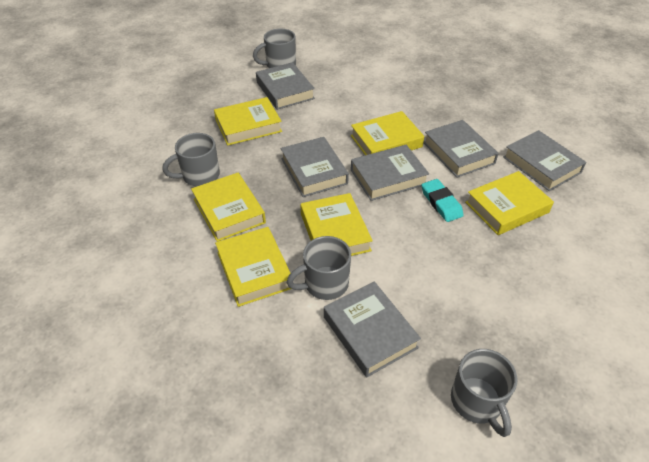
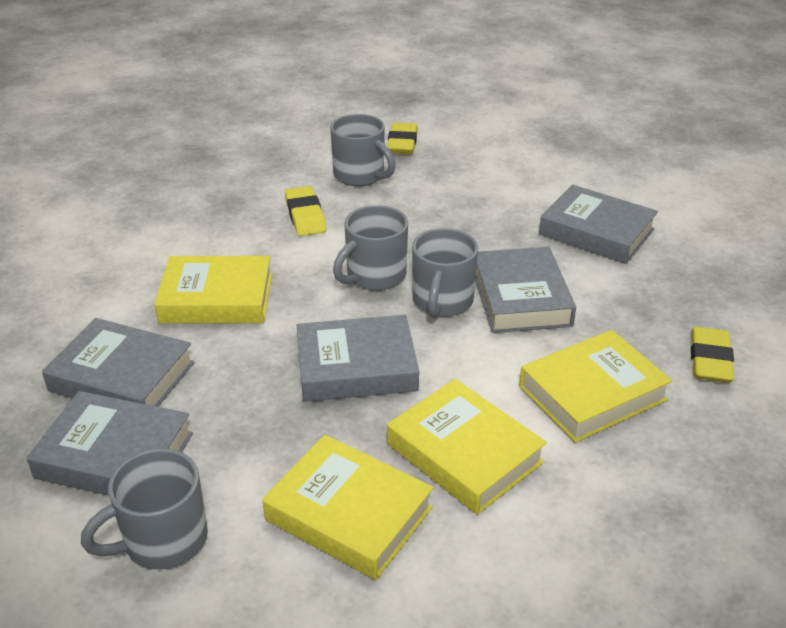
grey book: 6 -> 5
turquoise eraser: 1 -> 0
yellow book: 6 -> 4
yellow eraser: 0 -> 3

